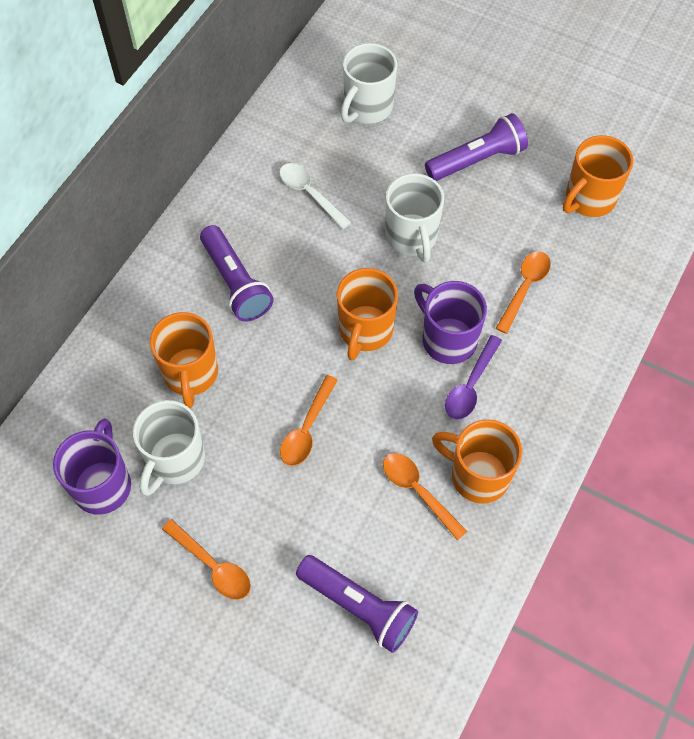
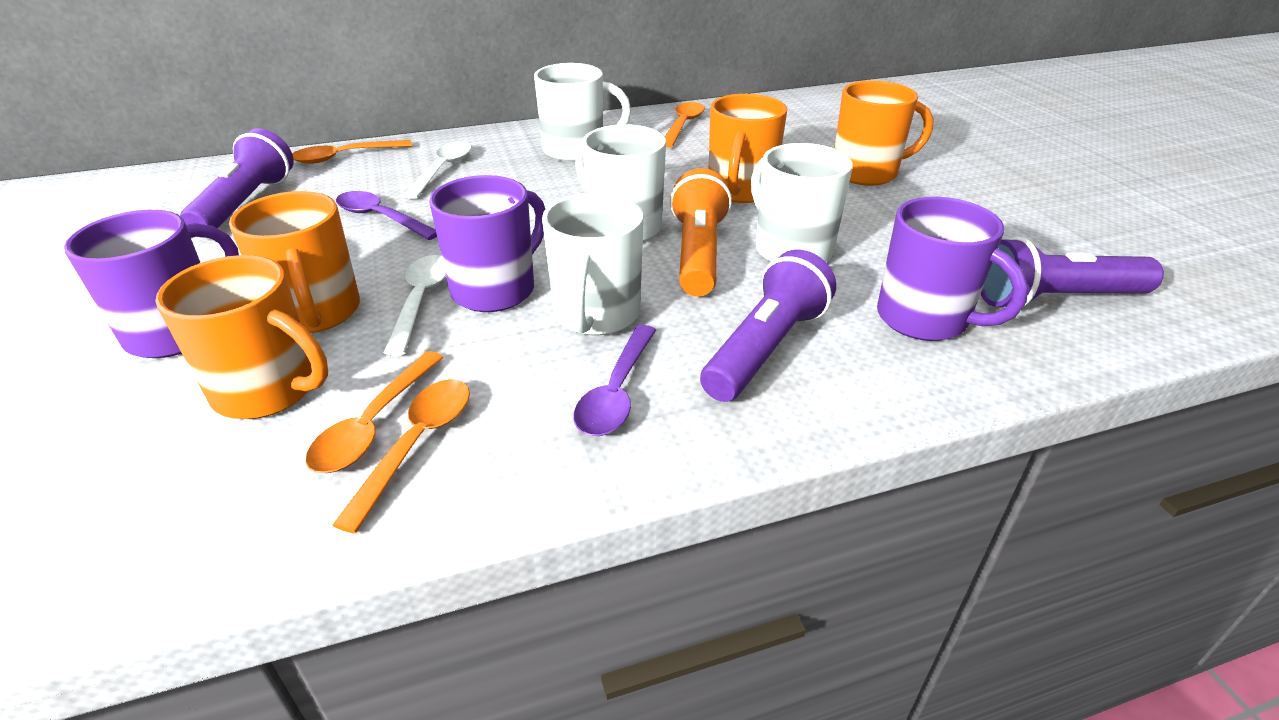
orange flashlight: 0 -> 1
purple mug: 2 -> 3
purple spoon: 1 -> 2
white mug: 3 -> 4
white spoon: 1 -> 2

